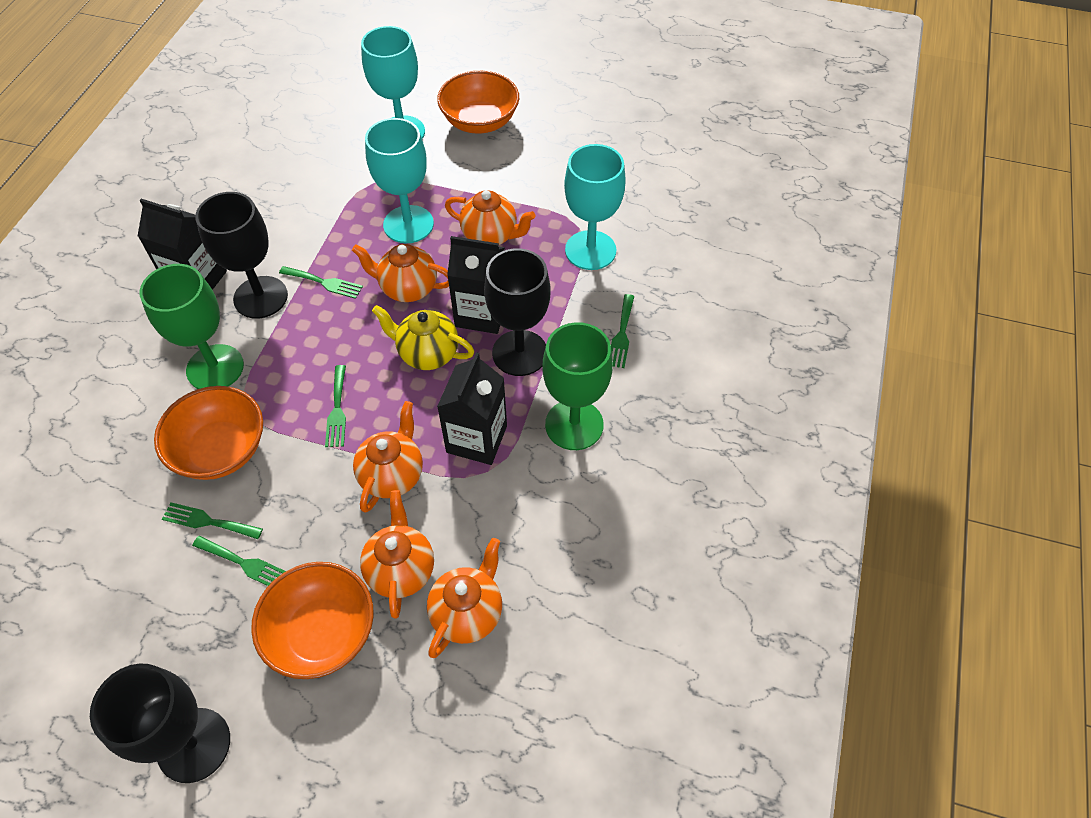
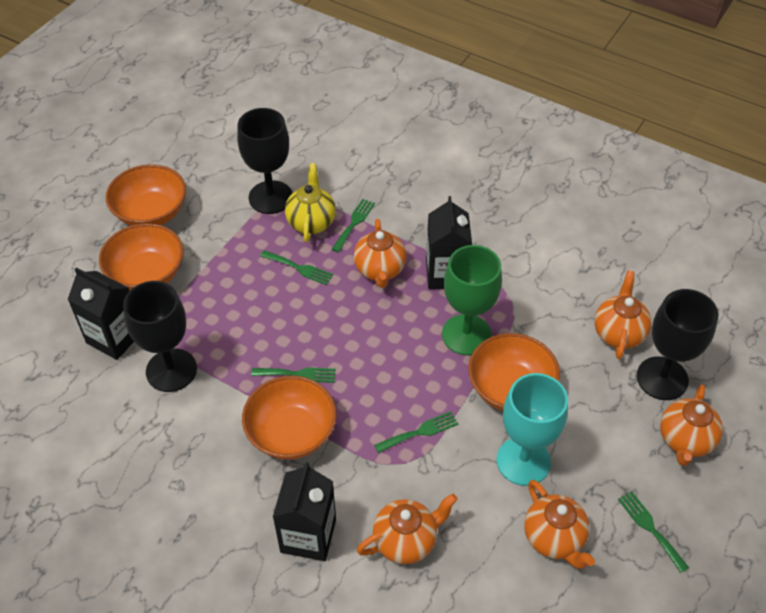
green goblet: 2 -> 1
orange bowl: 3 -> 4
turquoise goblet: 3 -> 1

